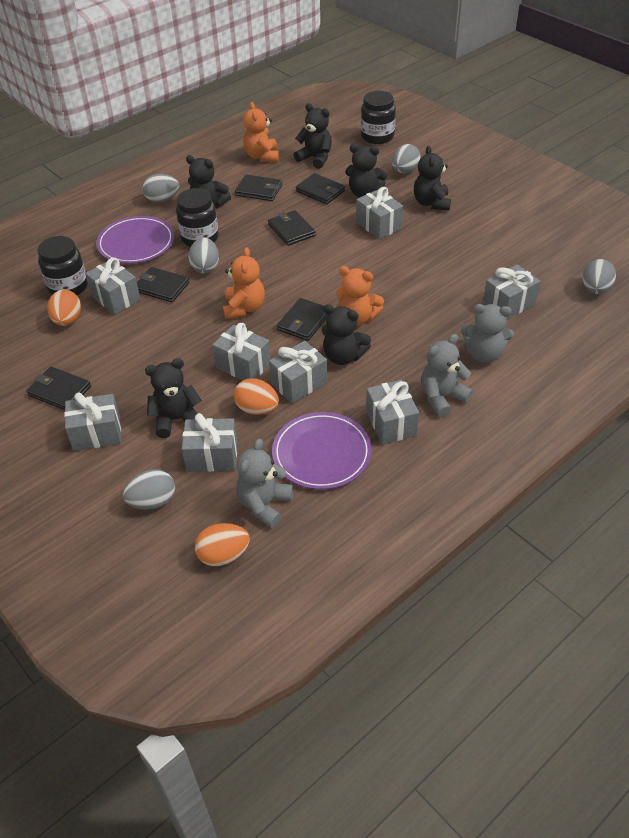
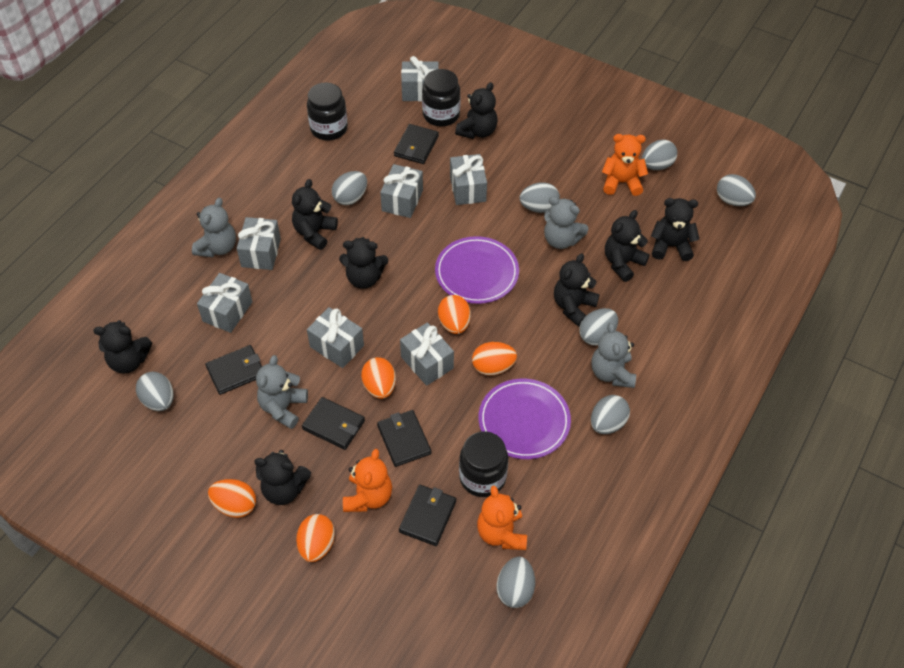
black teddy bear: 6 -> 8
black wallet: 6 -> 5
grey egg: 5 -> 8
grey gift: 8 -> 7
grey teddy bear: 3 -> 4
orange egg: 3 -> 5

